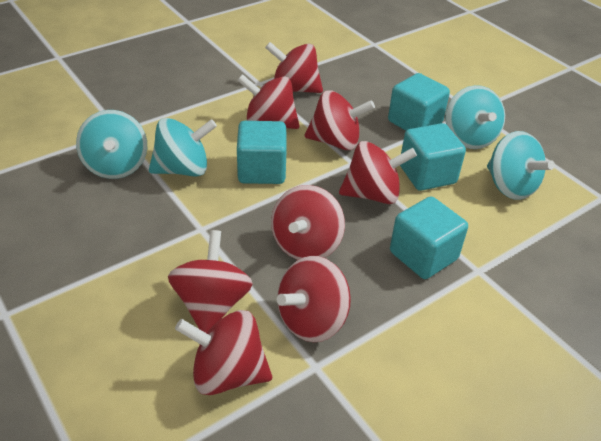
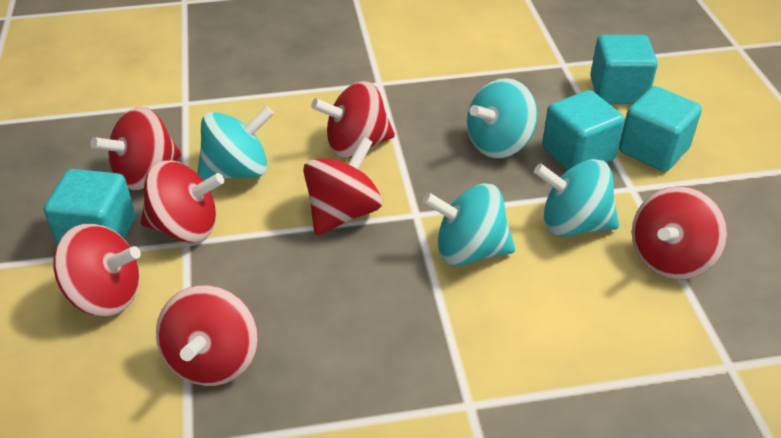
red spinning top: 8 -> 7

